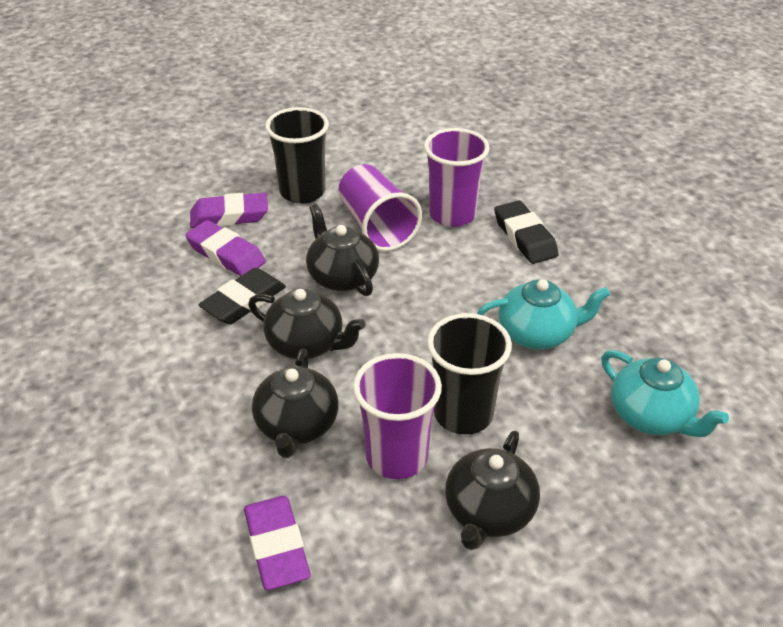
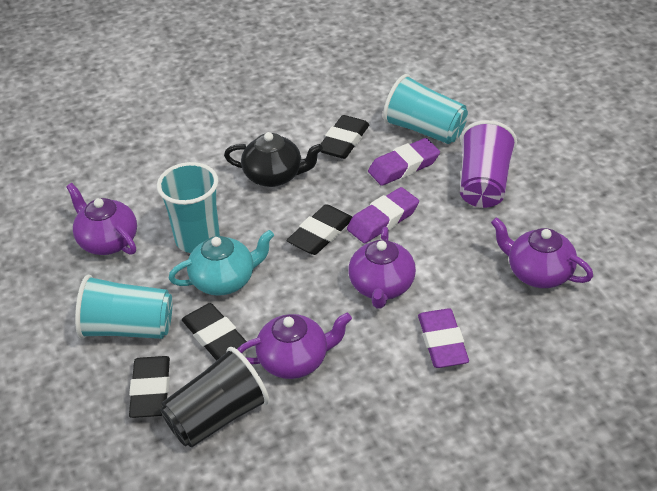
black cup: 2 -> 1
black eraser: 2 -> 4
black teapot: 4 -> 1
purple cup: 3 -> 1
purple teapot: 0 -> 4
turquoise cup: 0 -> 3
turquoise teapot: 2 -> 1

